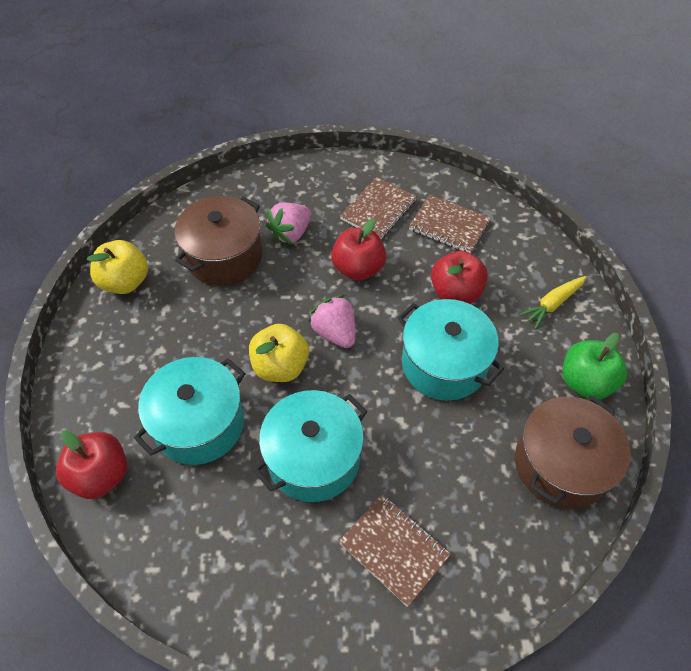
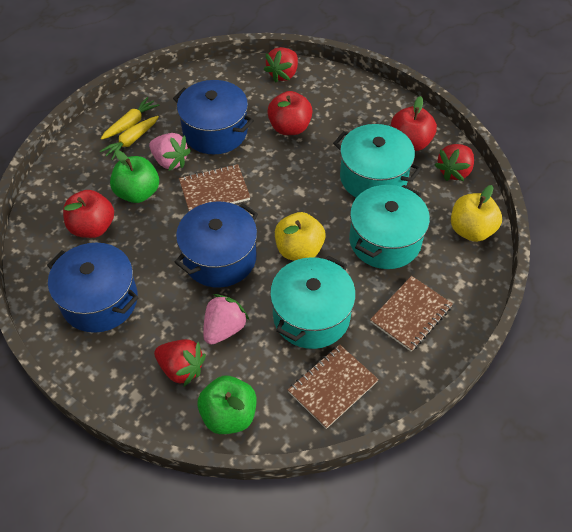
blue pot: 0 -> 3
brown pot: 2 -> 0
green apple: 1 -> 2
red strawberry: 0 -> 3
yellow carrot: 1 -> 2

